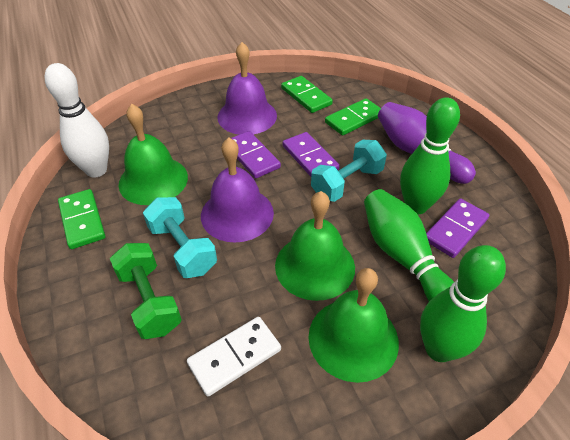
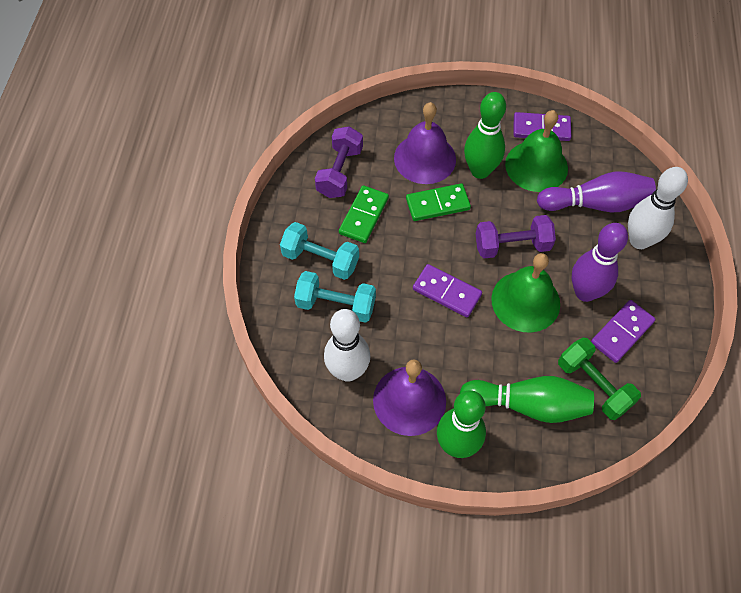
green bell: 3 -> 2
green domino: 3 -> 2
purple bowling pin: 1 -> 2
purple dumbbell: 0 -> 2
white bowling pin: 1 -> 2
white domino: 1 -> 0

